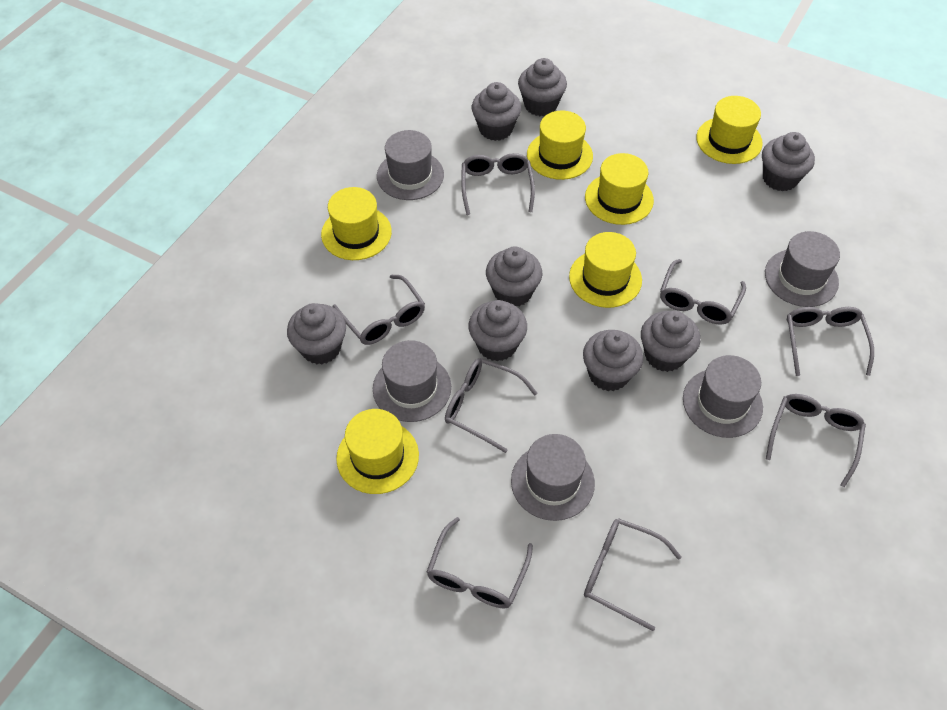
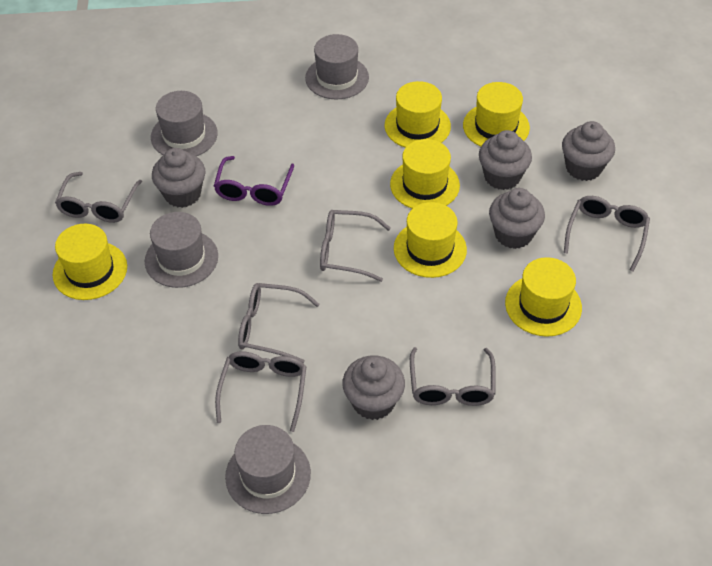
grey cupcake: 8 -> 5
grey glasses: 8 -> 6
grey hat: 5 -> 4
purple glasses: 0 -> 1

